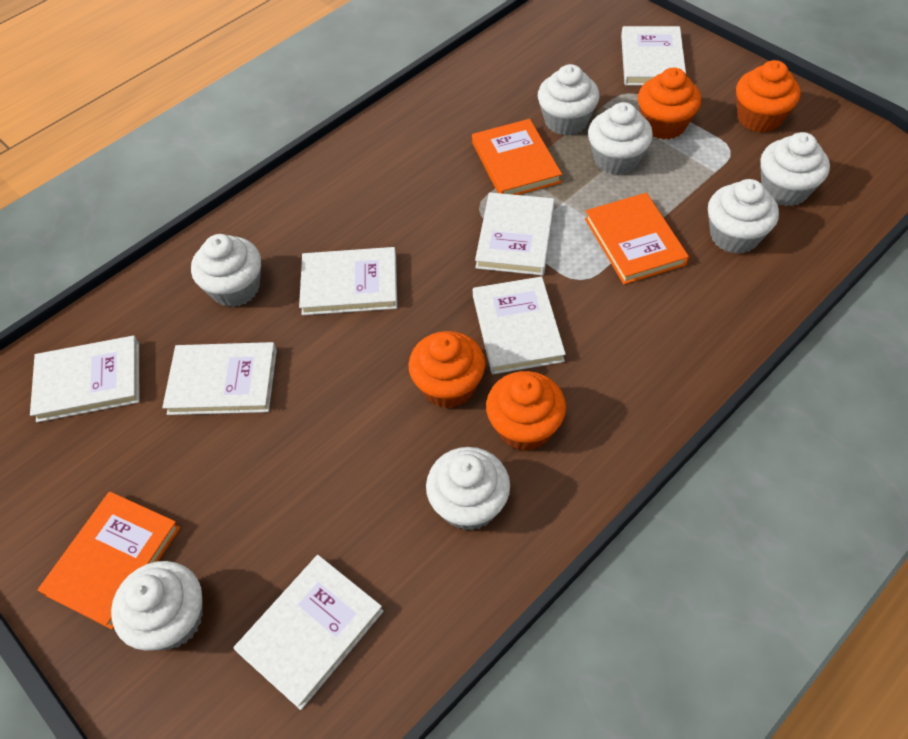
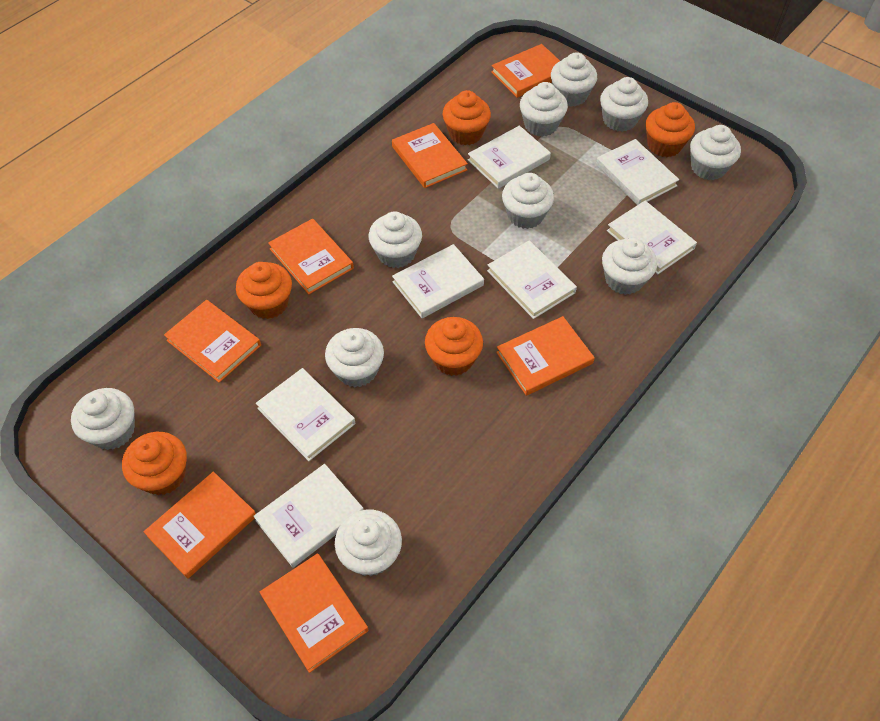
orange book: 3 -> 7
orange cupcake: 4 -> 5
white cupcake: 7 -> 10

